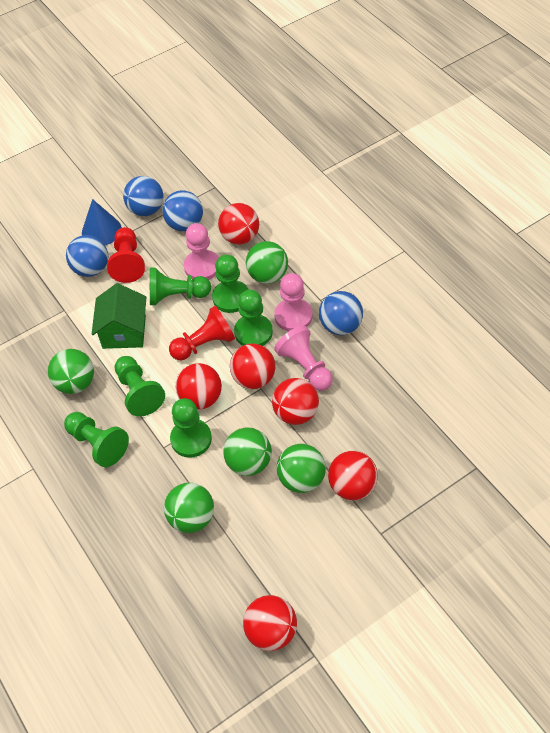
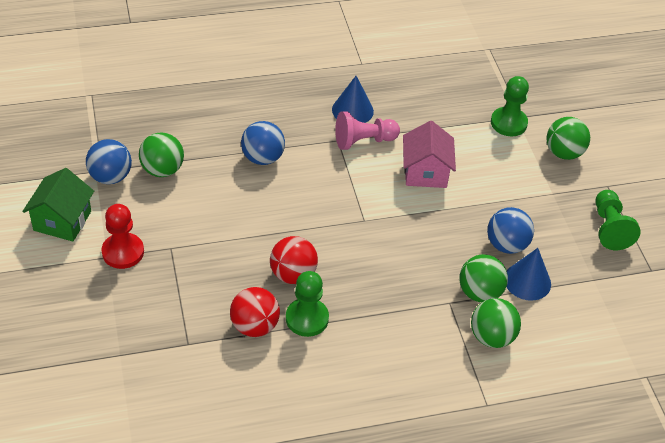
blue ball: 4 -> 3
blue cone: 1 -> 2
green ball: 5 -> 4
green pawn: 6 -> 3
pink house: 0 -> 1
pink pawn: 3 -> 1
red ball: 6 -> 2
red pawn: 2 -> 1

